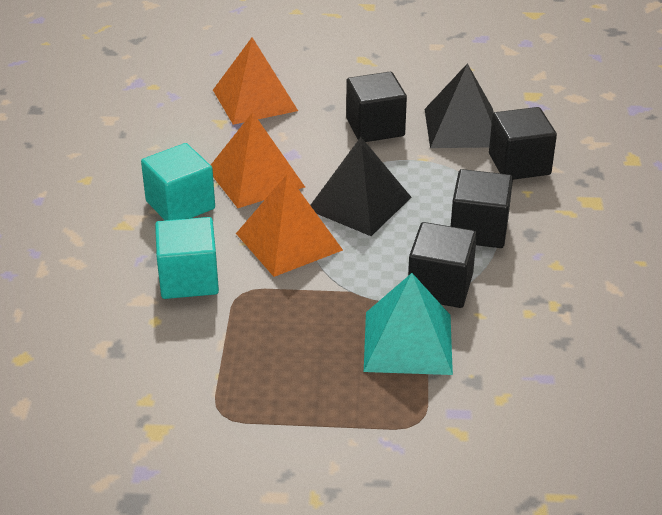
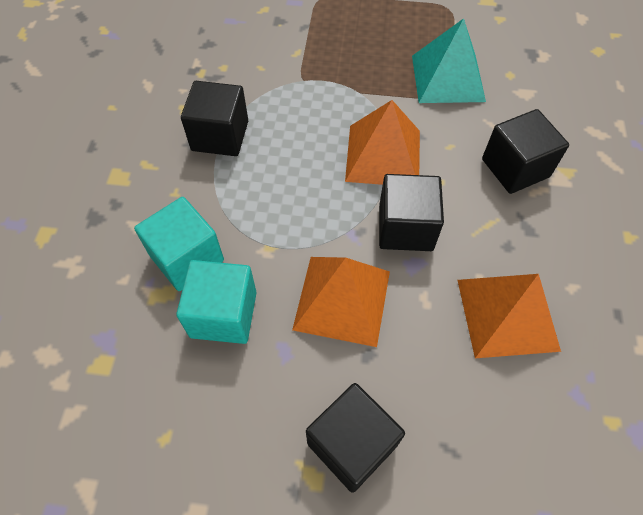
black pyramid: 2 -> 0

